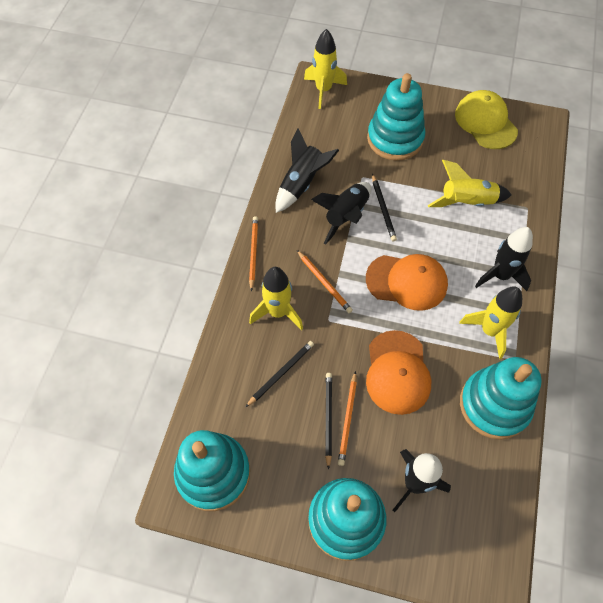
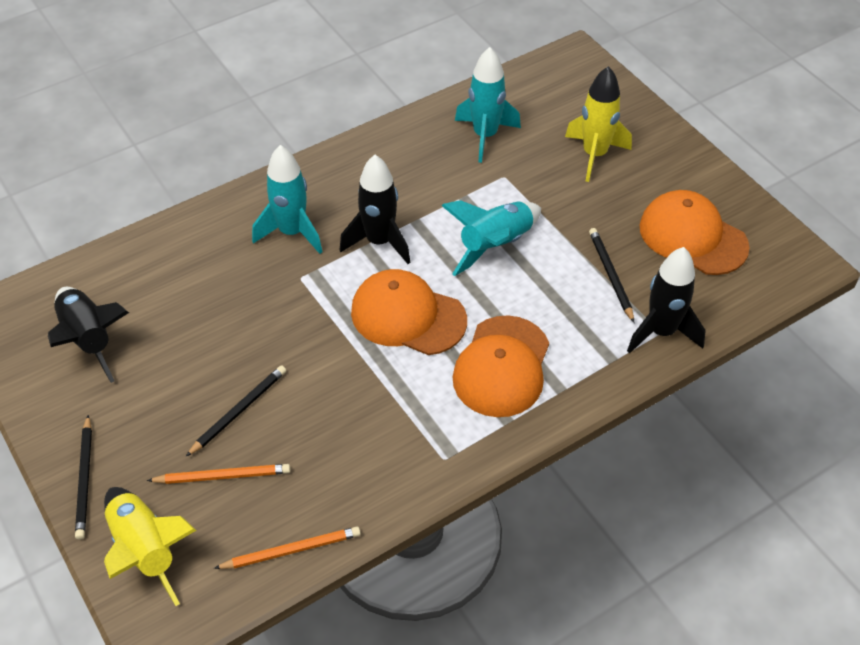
black rocket: 4 -> 3
orange cap: 2 -> 3
orange pencil: 3 -> 2
turquoise rocket: 0 -> 3
turquoise stacking toy: 4 -> 0
yellow cap: 1 -> 0
yellow rocket: 4 -> 2

